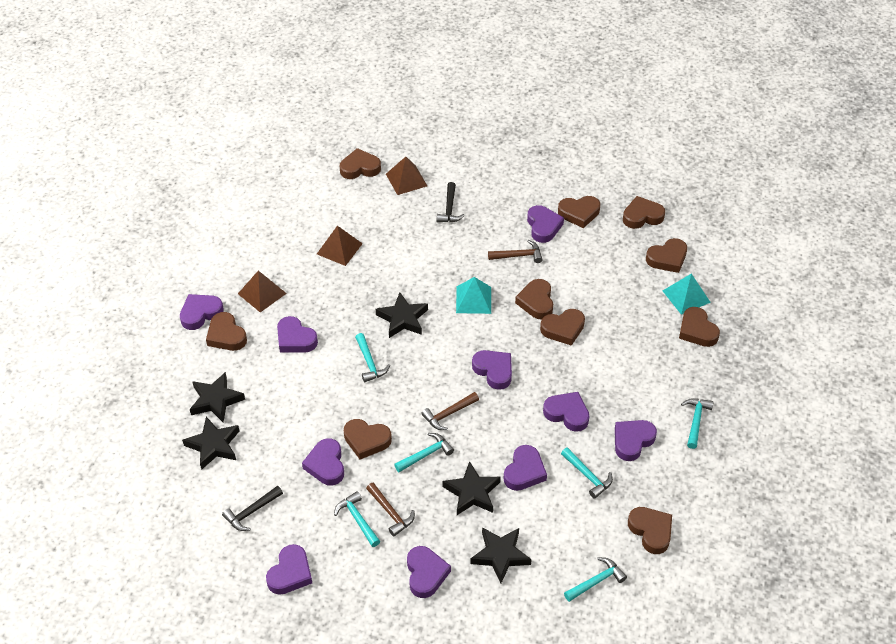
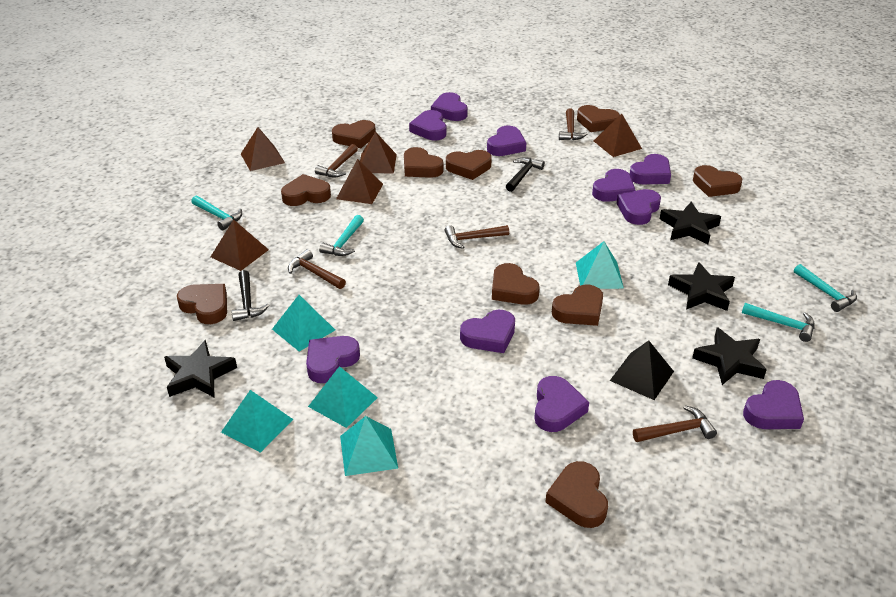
black pyramid: 0 -> 1
black star: 5 -> 4
brown hammer: 3 -> 5
brown pyramid: 3 -> 5
turquoise hammer: 6 -> 4
turquoise pyramid: 2 -> 5

